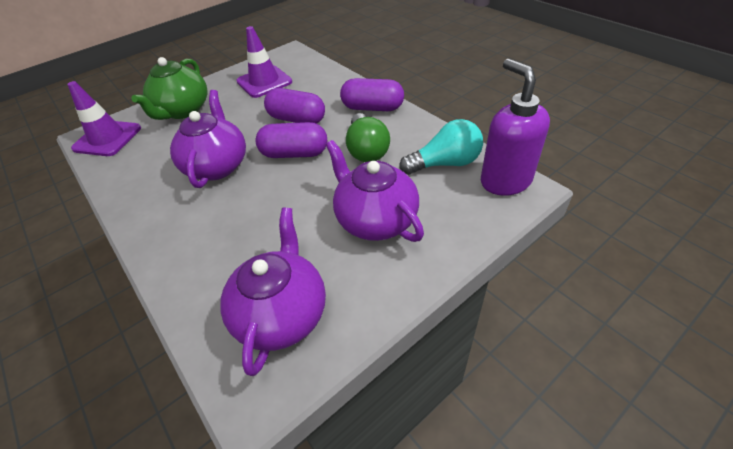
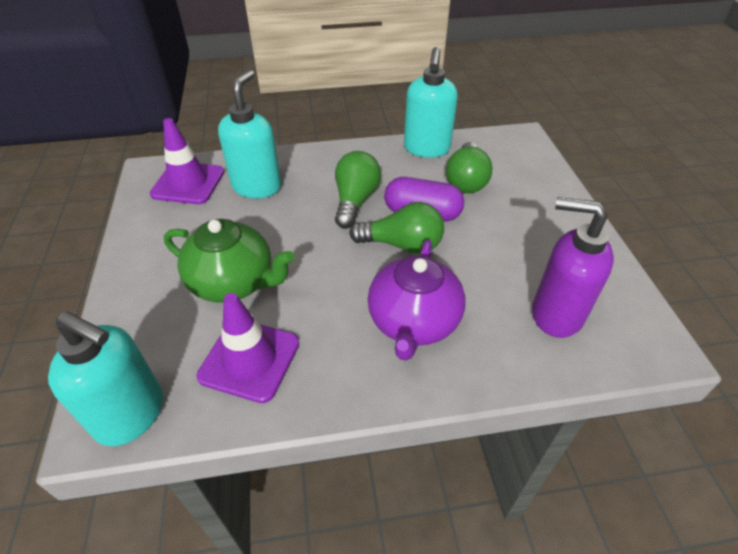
green light bulb: 1 -> 3
purple capsule: 3 -> 1
purple teapot: 3 -> 1
turquoise light bulb: 1 -> 0
turquoise soap dispenser: 0 -> 3

